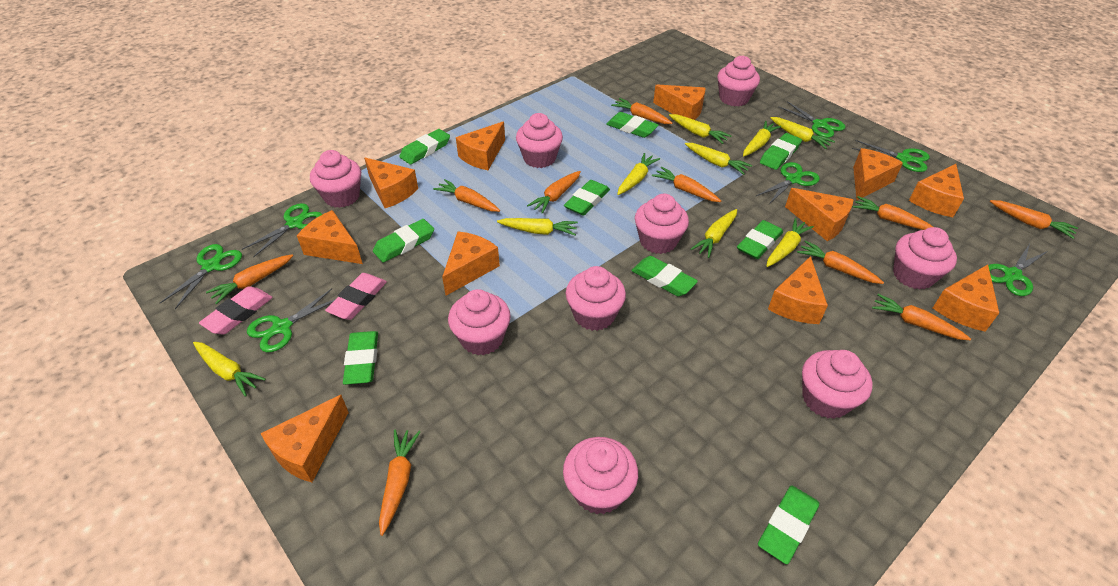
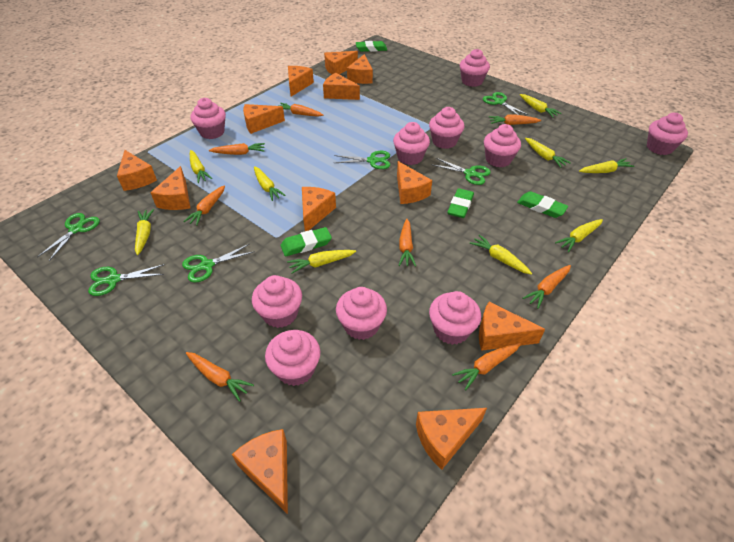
green eraser: 9 -> 4
green scissors: 7 -> 6
orange carrot: 10 -> 8
orange cheese: 11 -> 12
pink cupcake: 9 -> 10
pink eraser: 2 -> 0

